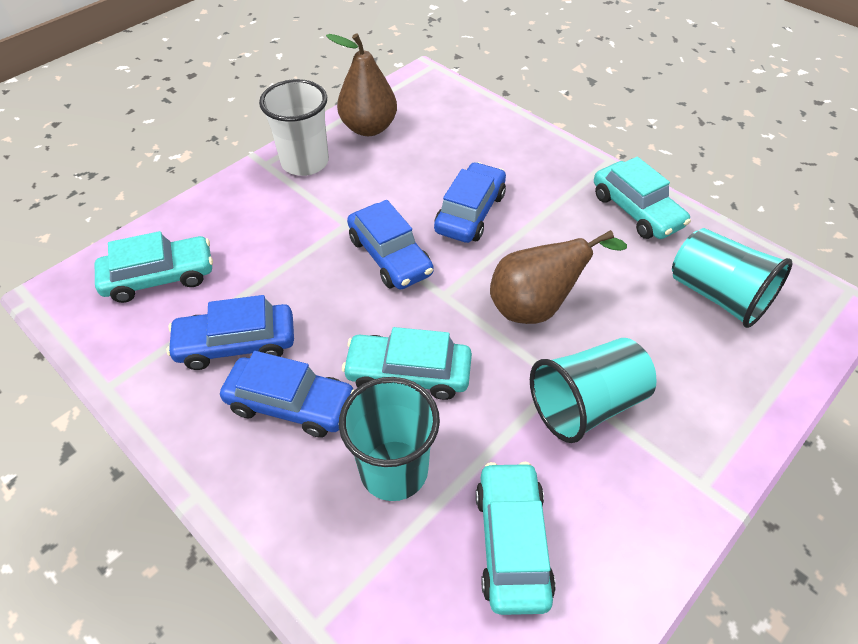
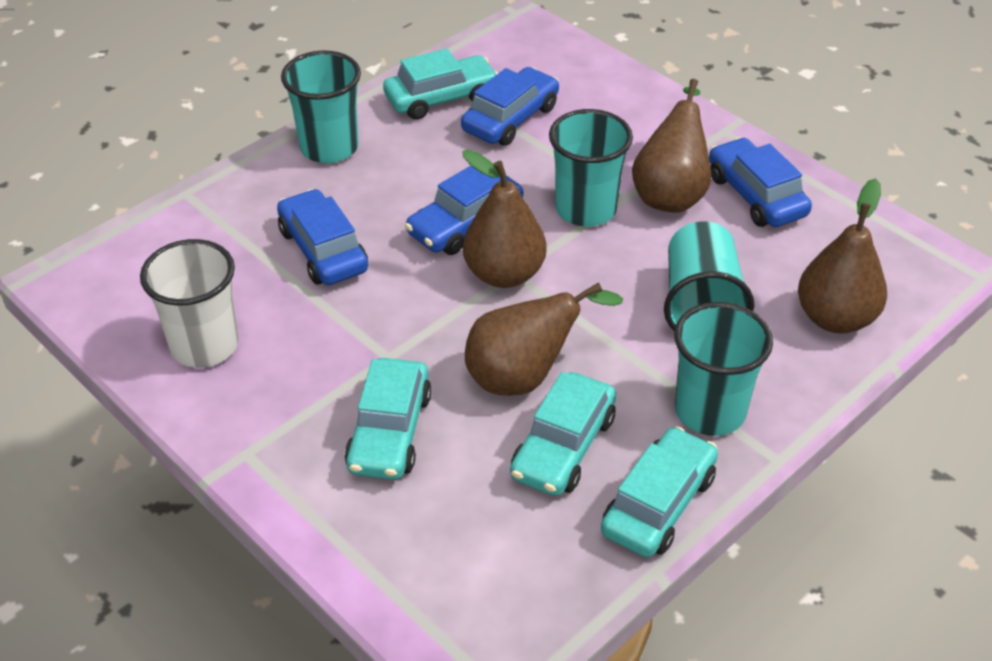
brown pear: 2 -> 4
turquoise cup: 3 -> 4

